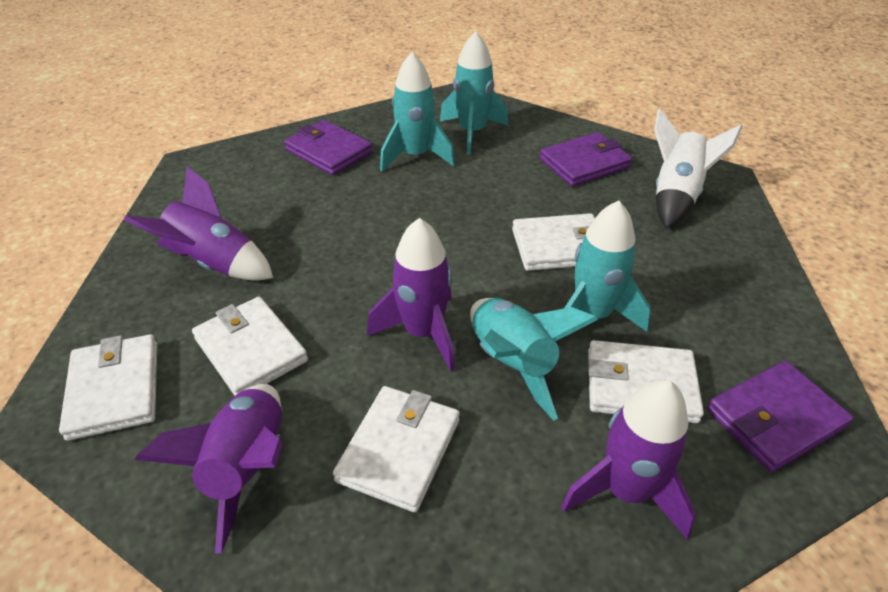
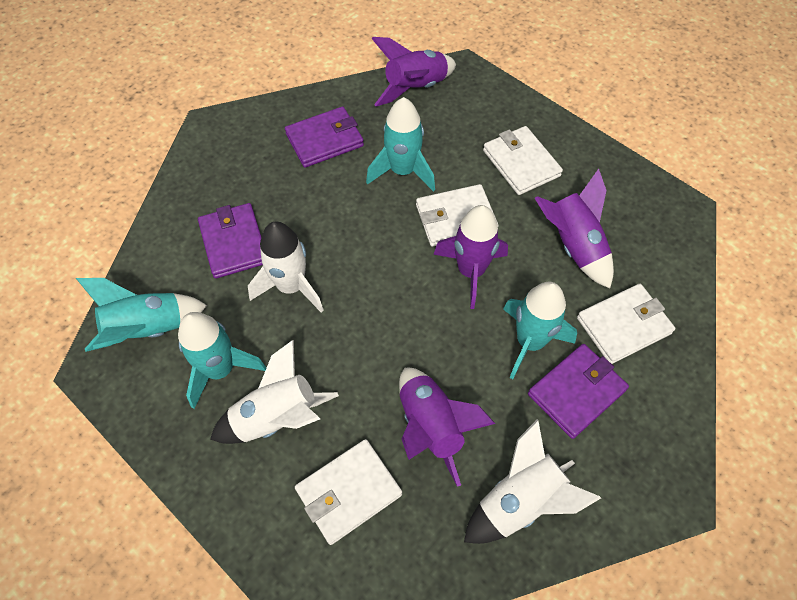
white rocket: 1 -> 3
white wallet: 5 -> 4

